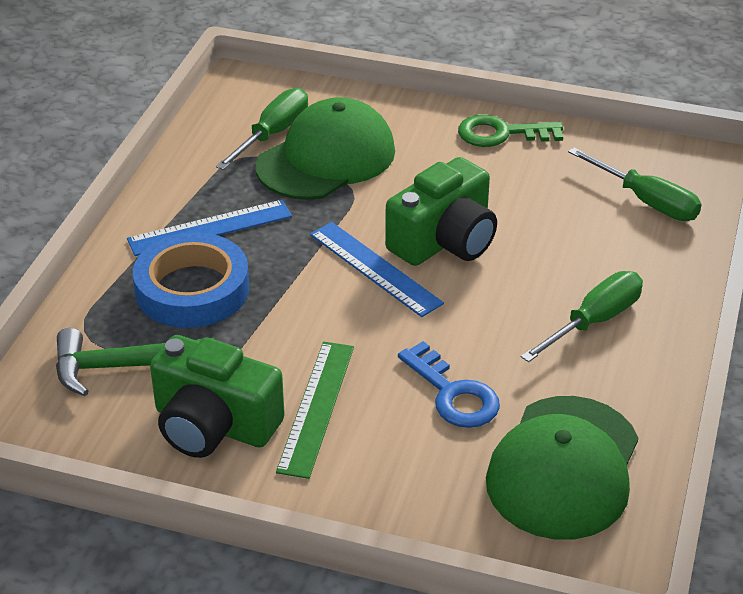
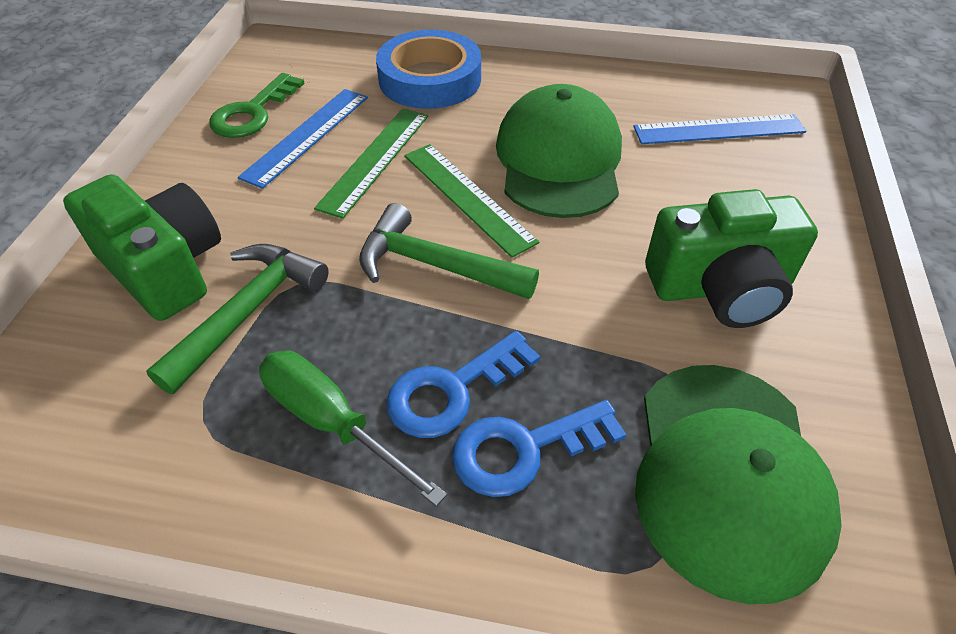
blue key: 1 -> 2
green hammer: 1 -> 2
green ruler: 1 -> 2
green screwdriver: 3 -> 1

